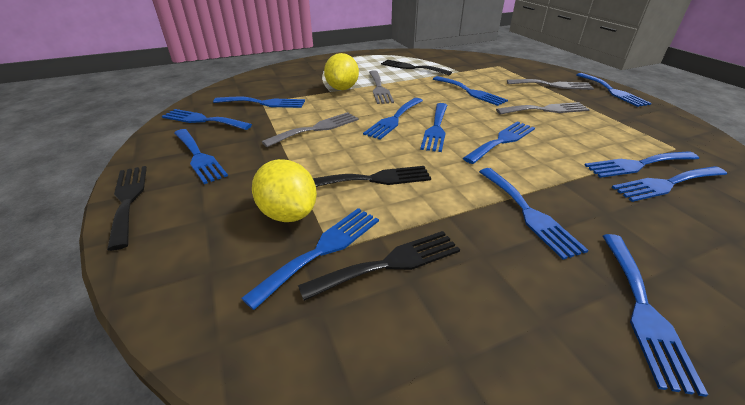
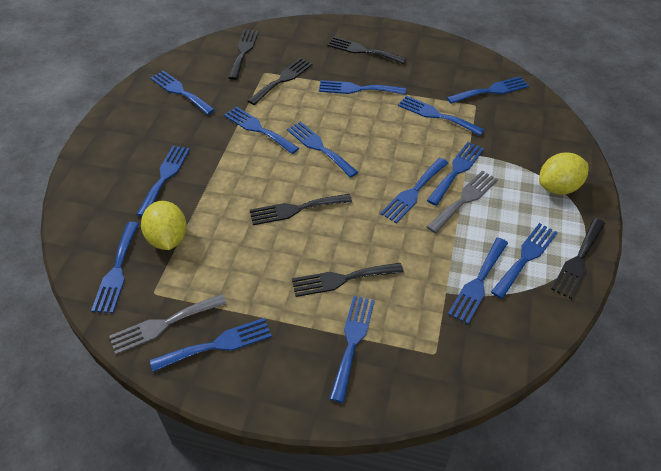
black fork: 4 -> 6
blue fork: 13 -> 14
grey fork: 4 -> 2

